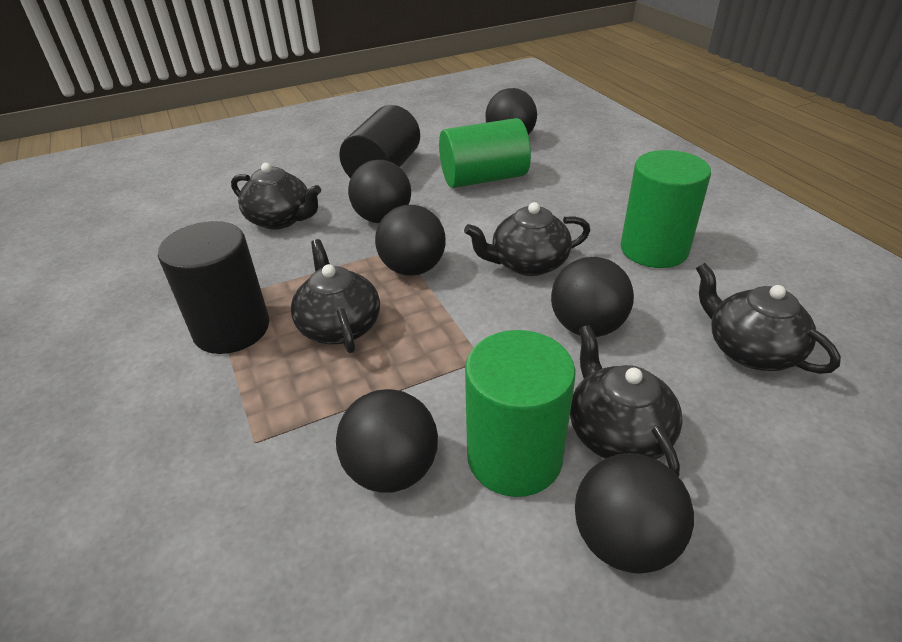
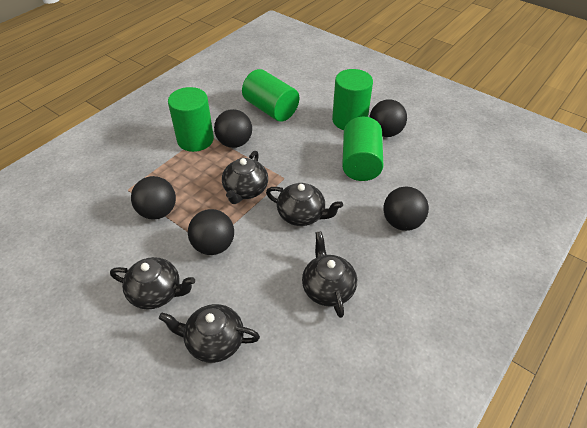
black ball: 6 -> 5
black cylinder: 2 -> 0
green cylinder: 3 -> 4

